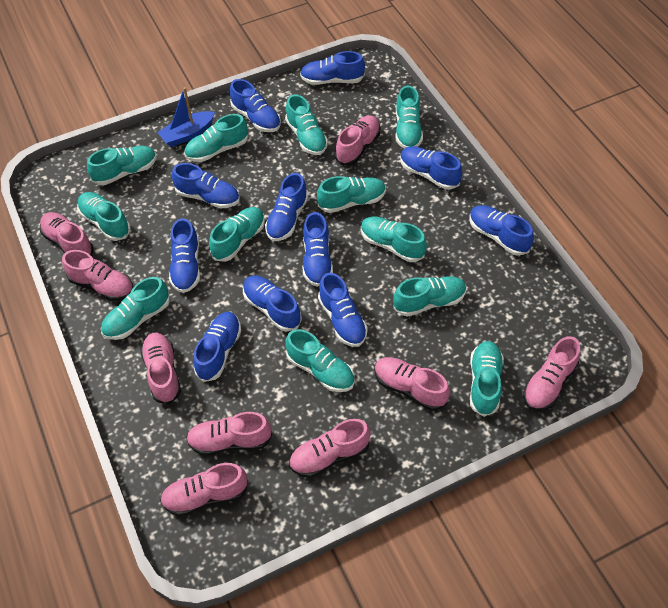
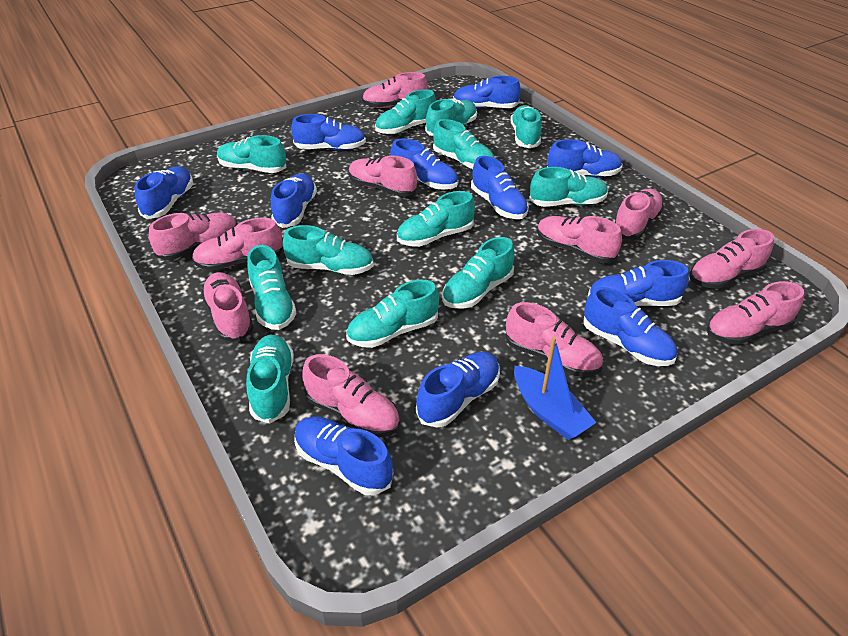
pink shoe: 9 -> 11

